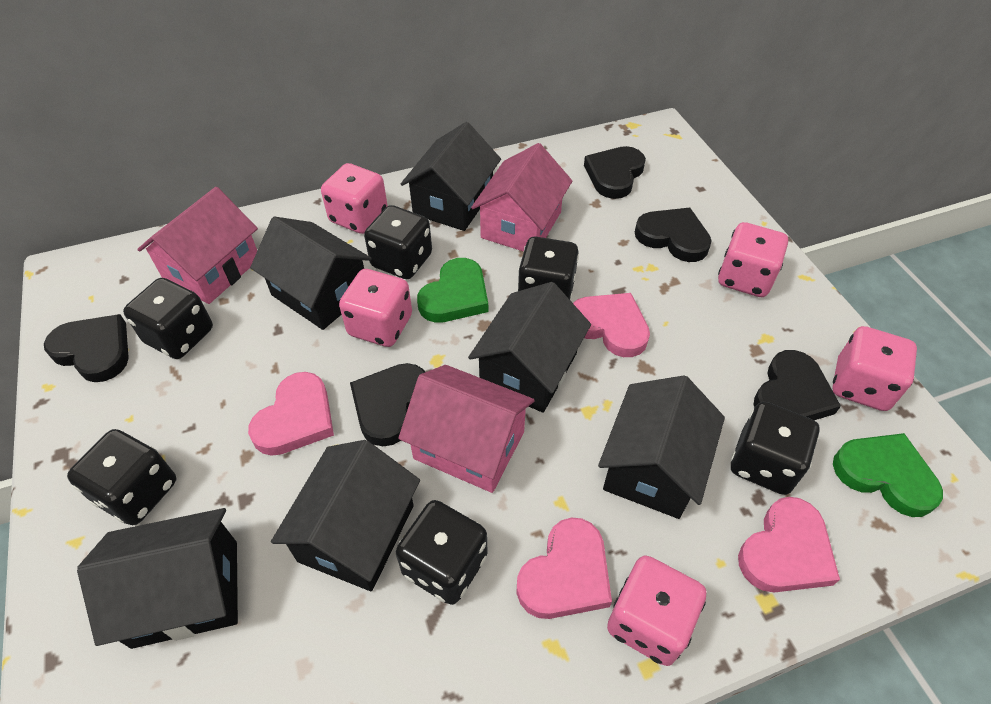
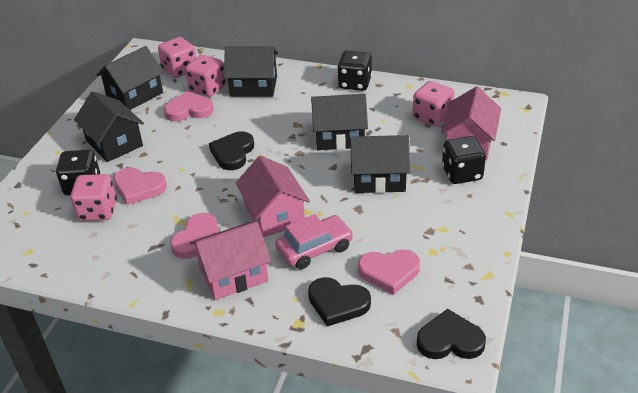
black dice: 6 -> 3
black heart: 5 -> 3
black house: 6 -> 5
green heart: 2 -> 0
pink car: 0 -> 1
pink dice: 5 -> 4

